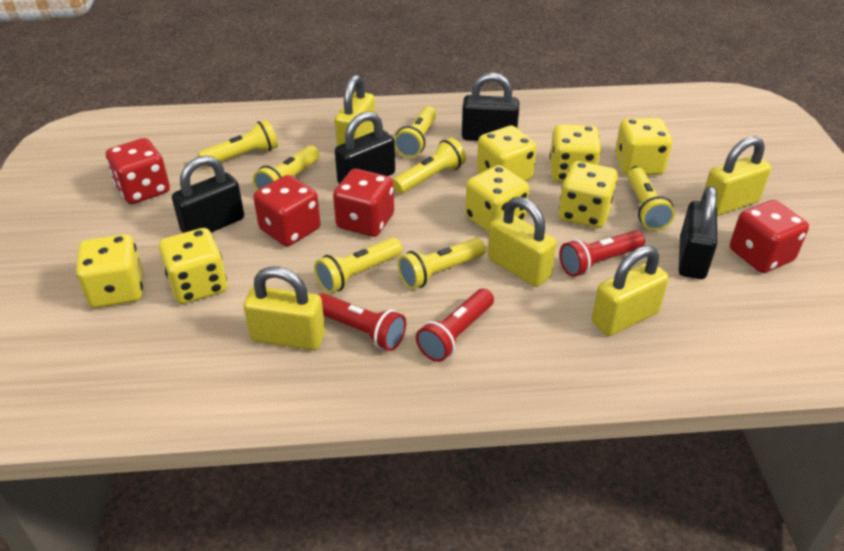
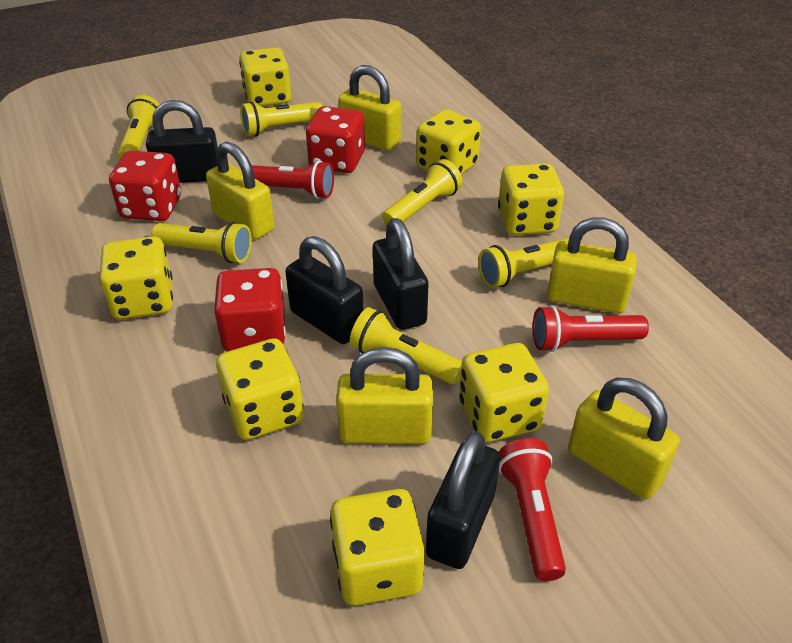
red dice: 4 -> 3
yellow flashlight: 7 -> 6

